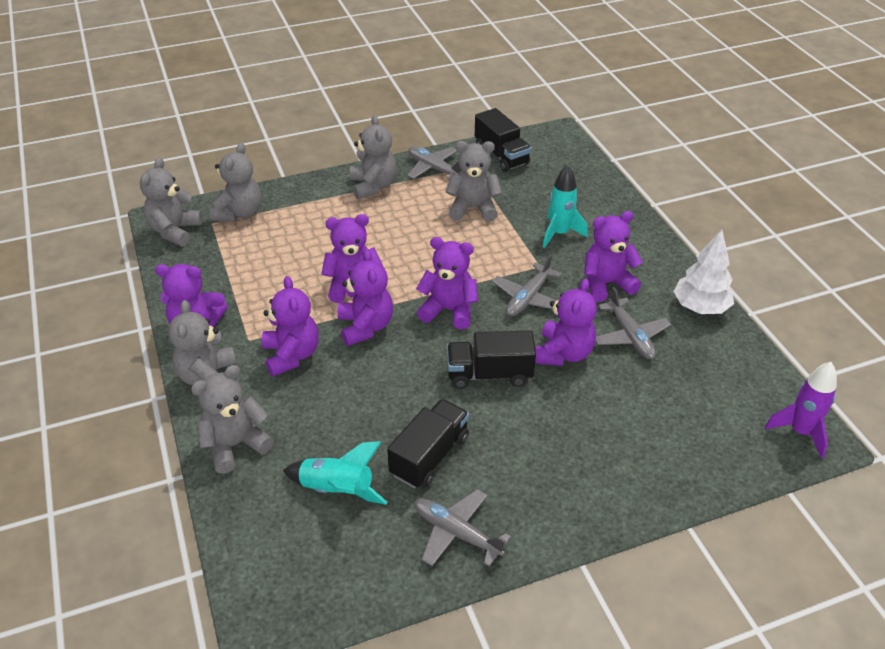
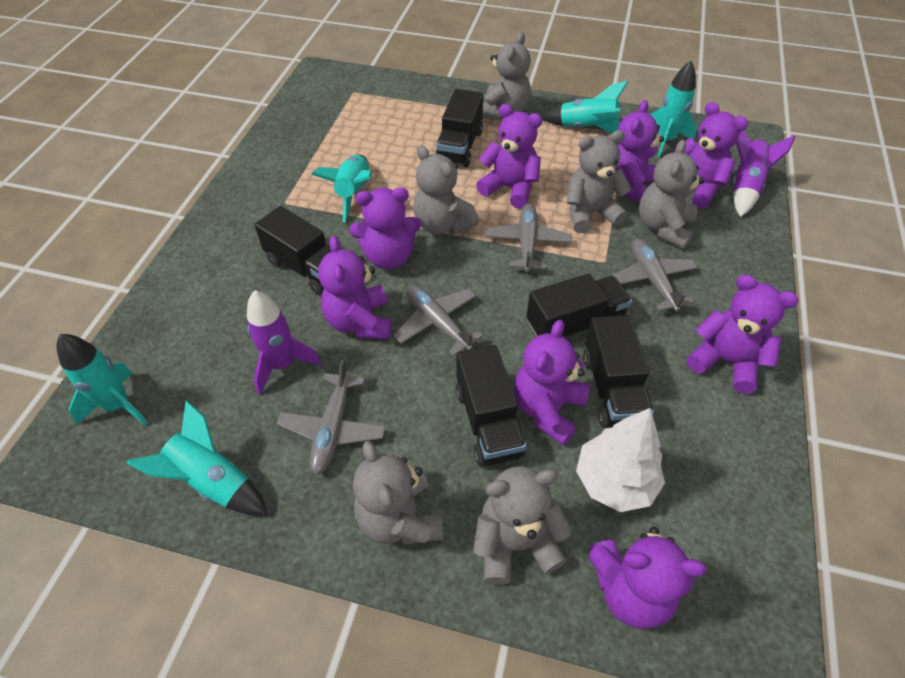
black truck: 3 -> 5
purple rocket: 1 -> 2
purple teddy bear: 7 -> 8
turquoise rocket: 2 -> 5

